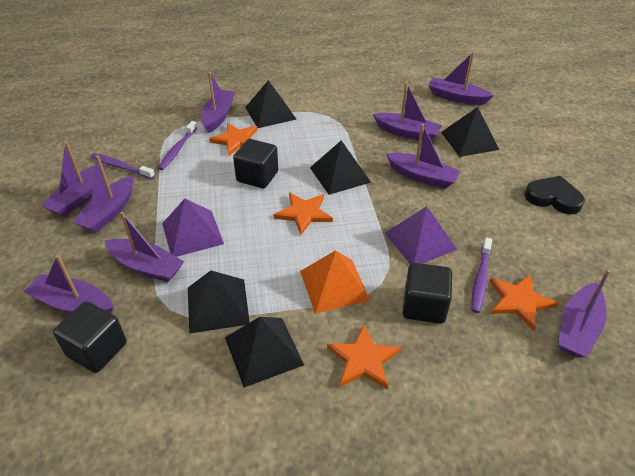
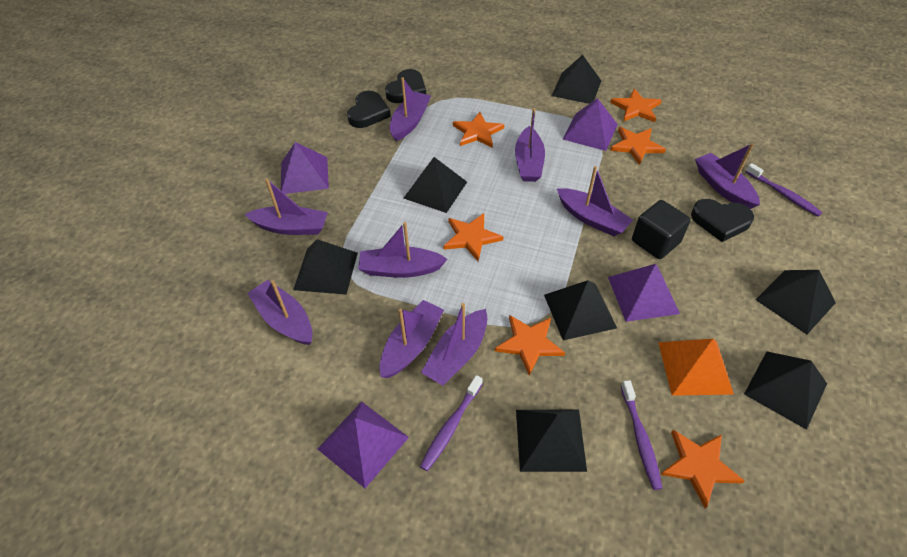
black cube: 3 -> 1
black heart: 1 -> 3
black pyramid: 5 -> 7
orange star: 4 -> 6
purple pyramid: 2 -> 4

